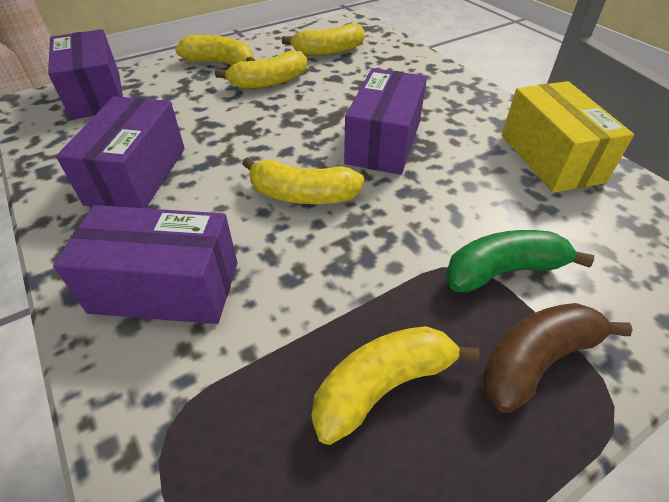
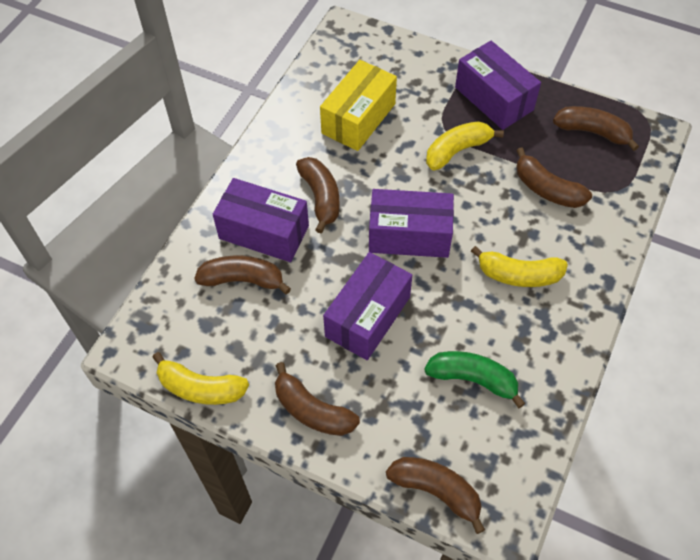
brown banana: 1 -> 6
yellow banana: 5 -> 3

